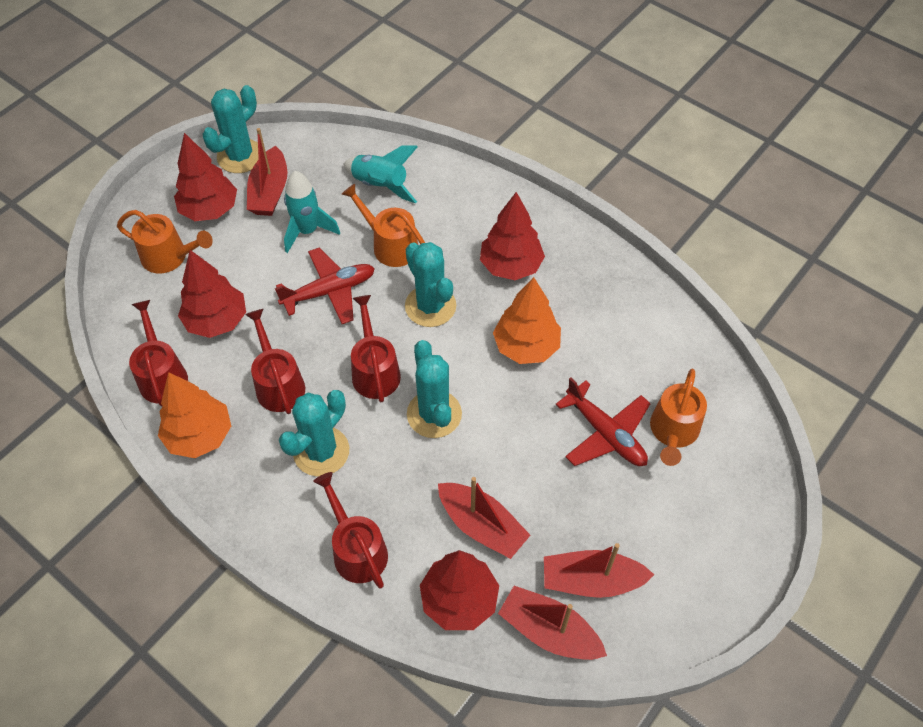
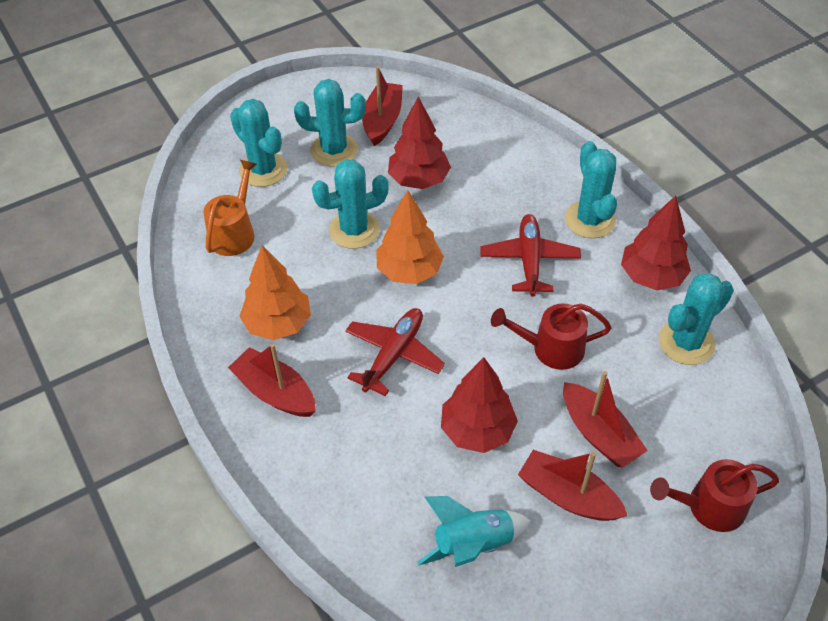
orange watering can: 3 -> 1
red tree: 4 -> 3
red watering can: 4 -> 2
turquoise cactus: 4 -> 5
turquoise rocket: 2 -> 1

